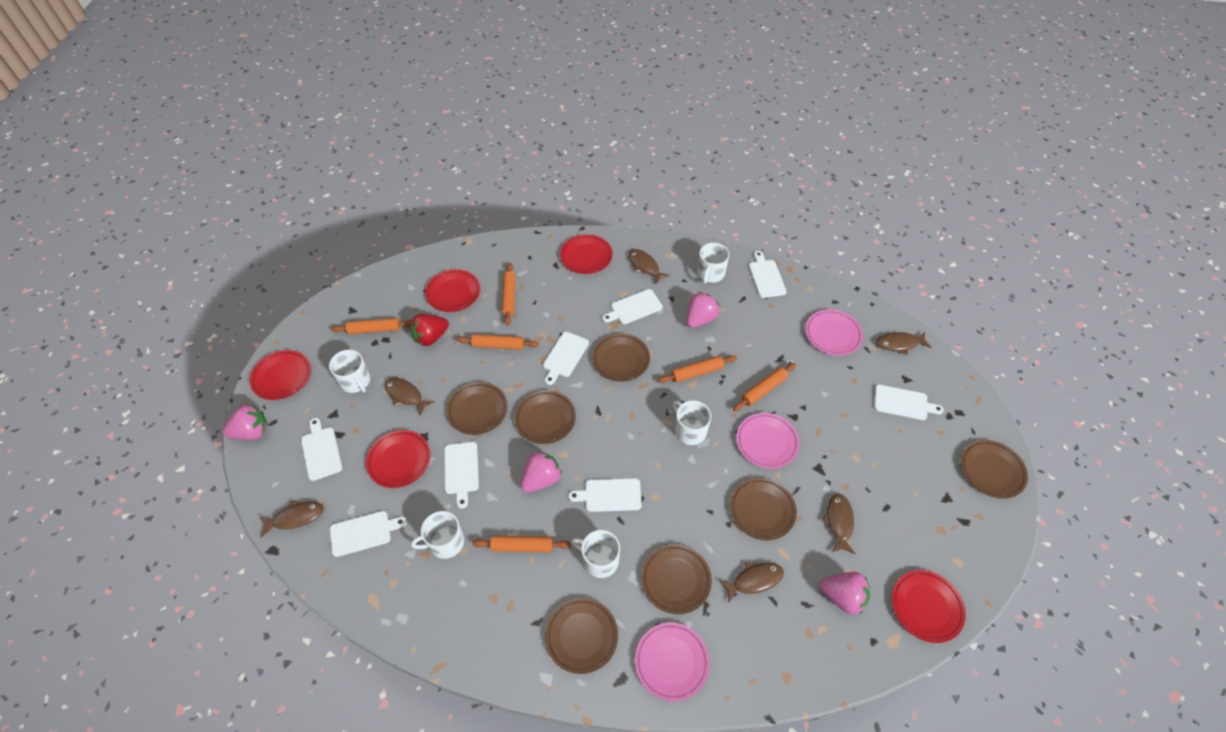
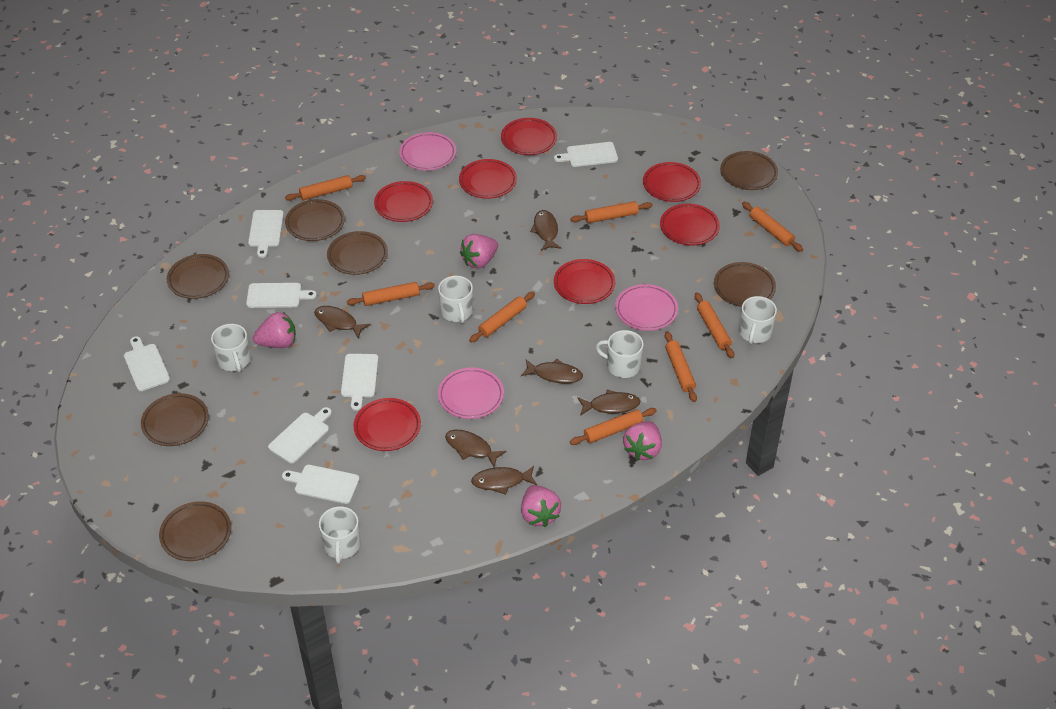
orange rolling pin: 6 -> 8
red plate: 5 -> 7
red strawberry: 1 -> 0
white cutting board: 8 -> 7

